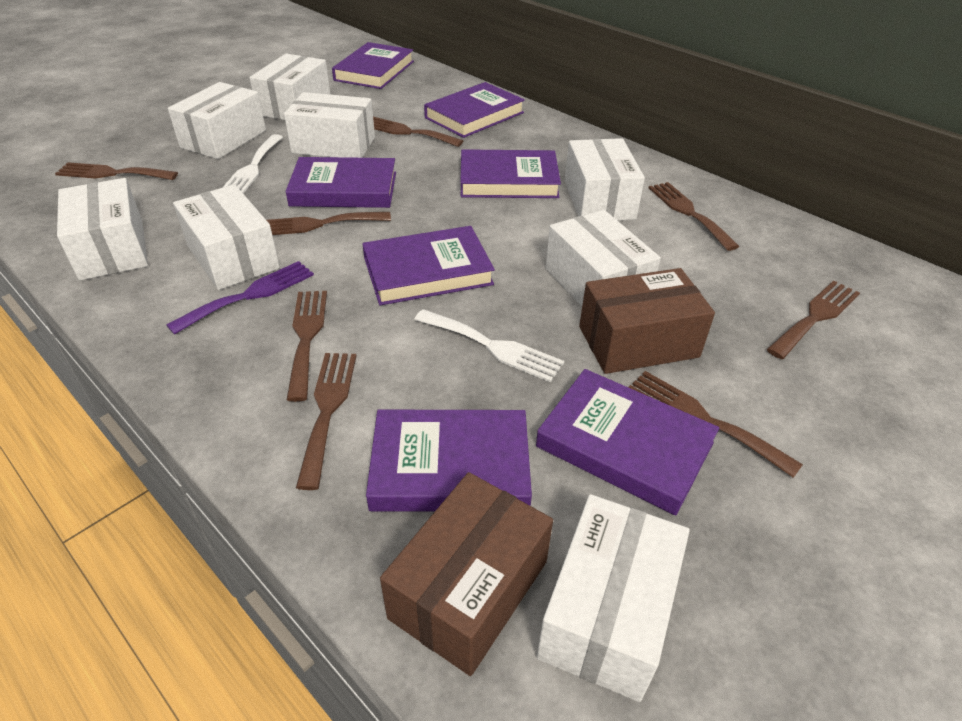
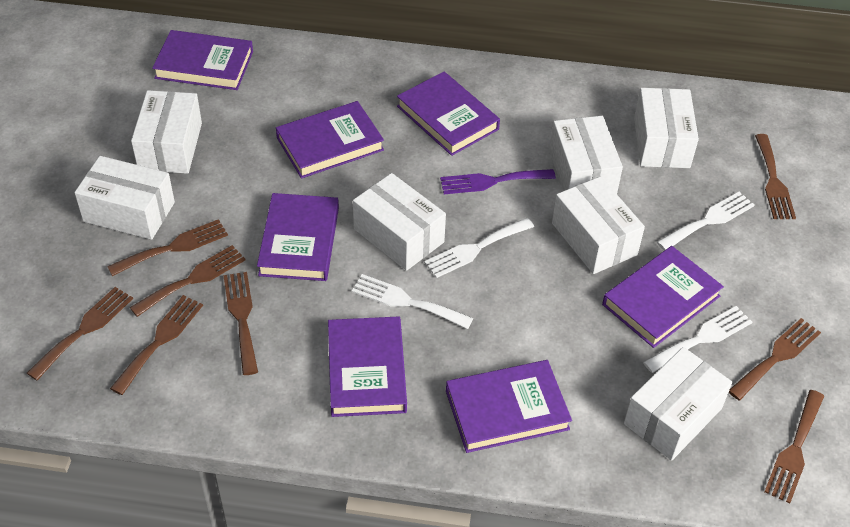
brown box: 2 -> 0
white box: 8 -> 7
white fork: 2 -> 4

